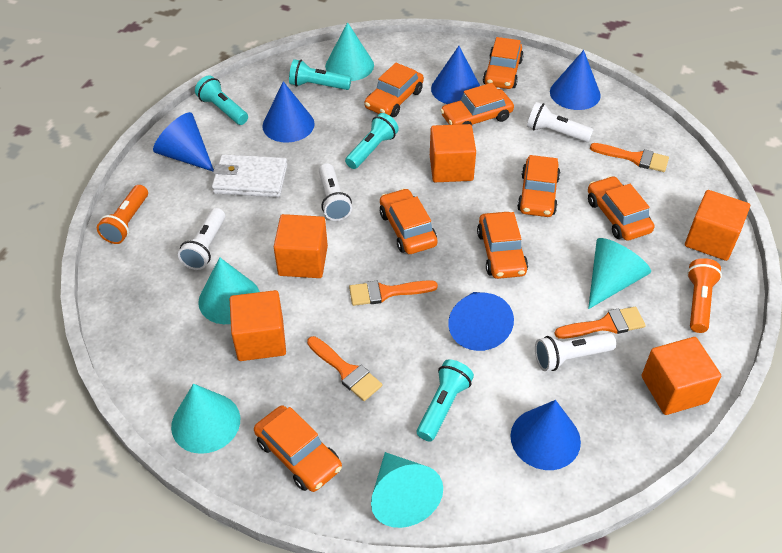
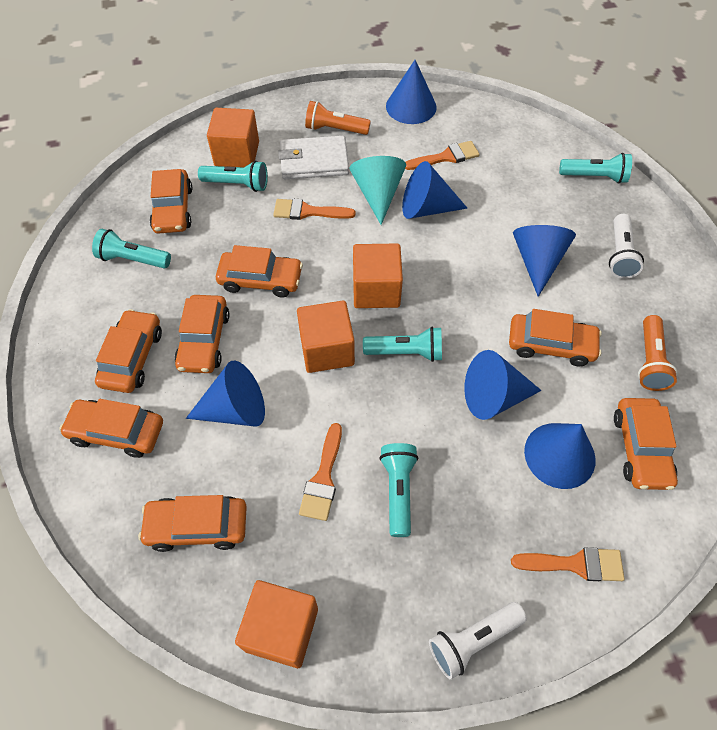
orange cube: 5 -> 4
turquoise cone: 5 -> 1
turquoise flashlight: 4 -> 5
white flashlight: 4 -> 2

